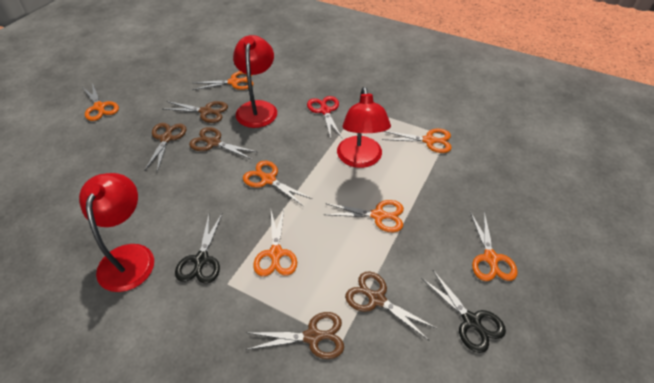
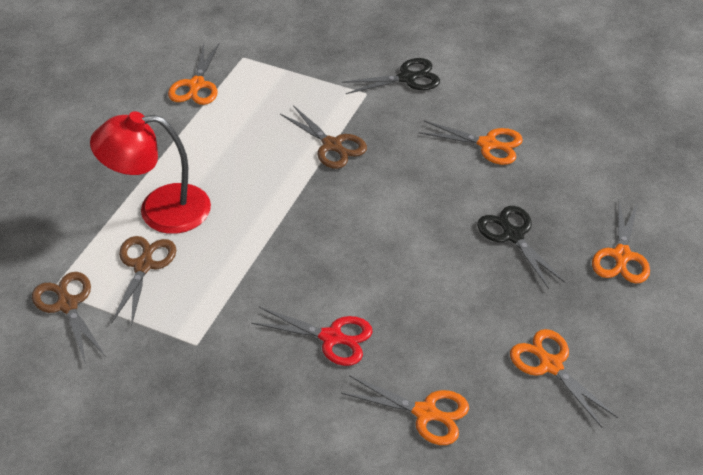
brown scissors: 5 -> 3
orange scissors: 7 -> 5
red lamp: 3 -> 1

